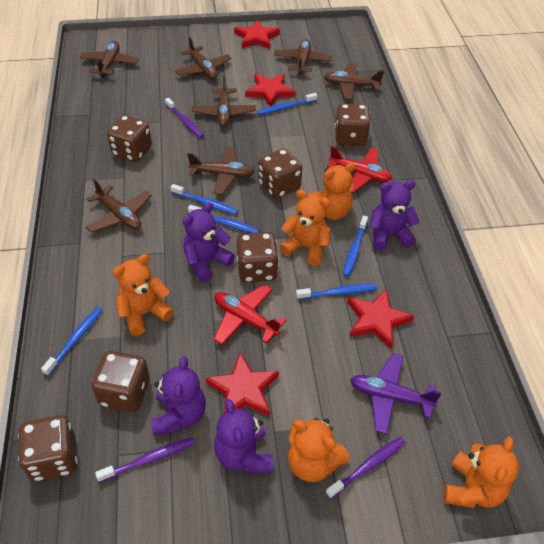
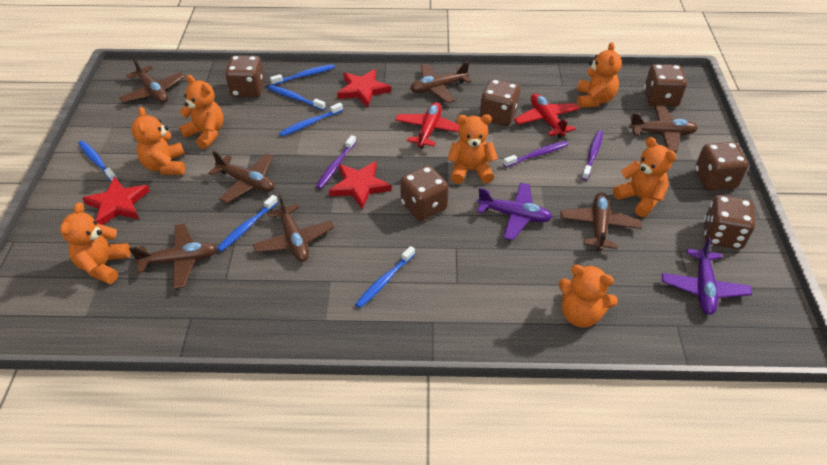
orange teddy bear: 5 -> 7
purple plane: 1 -> 2
purple teddy bear: 4 -> 0
red star: 4 -> 3

